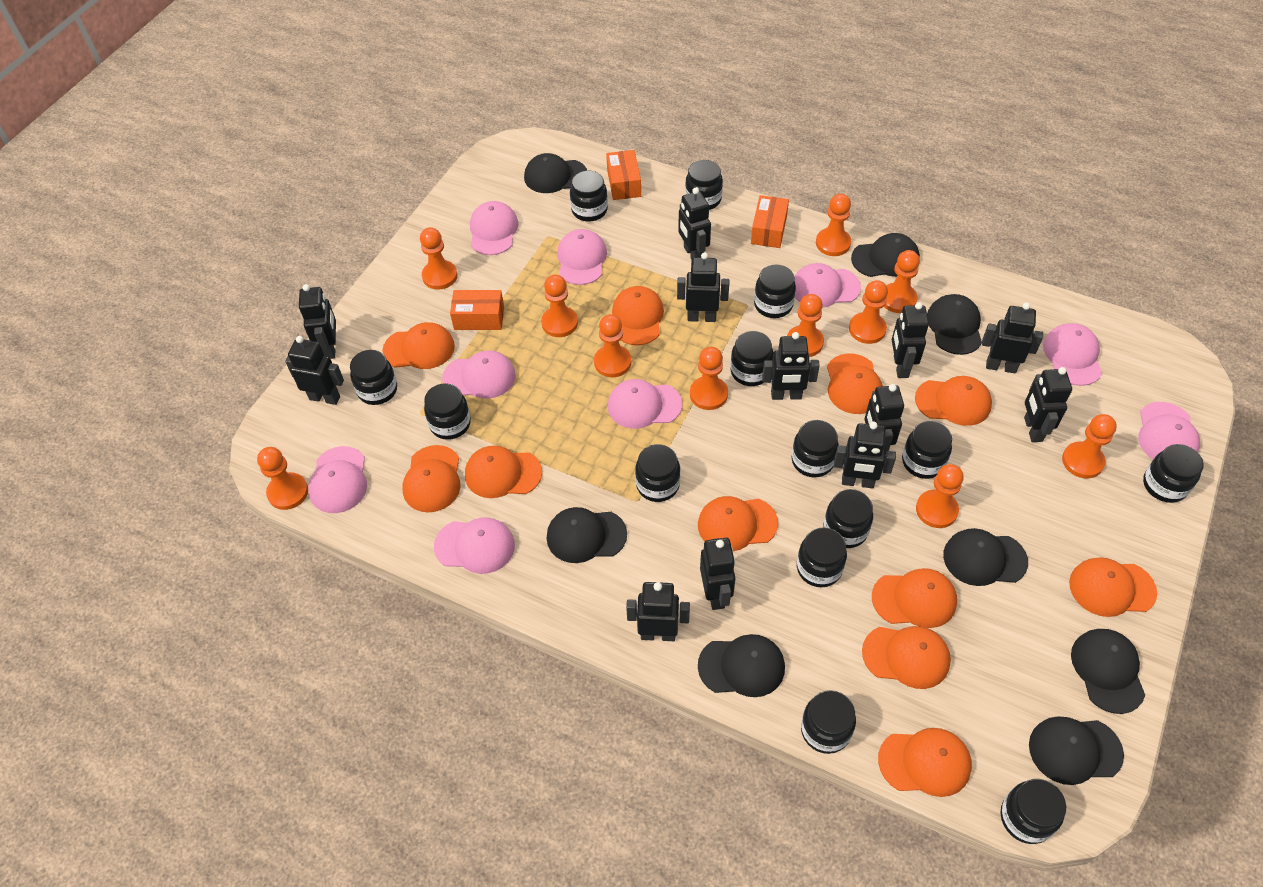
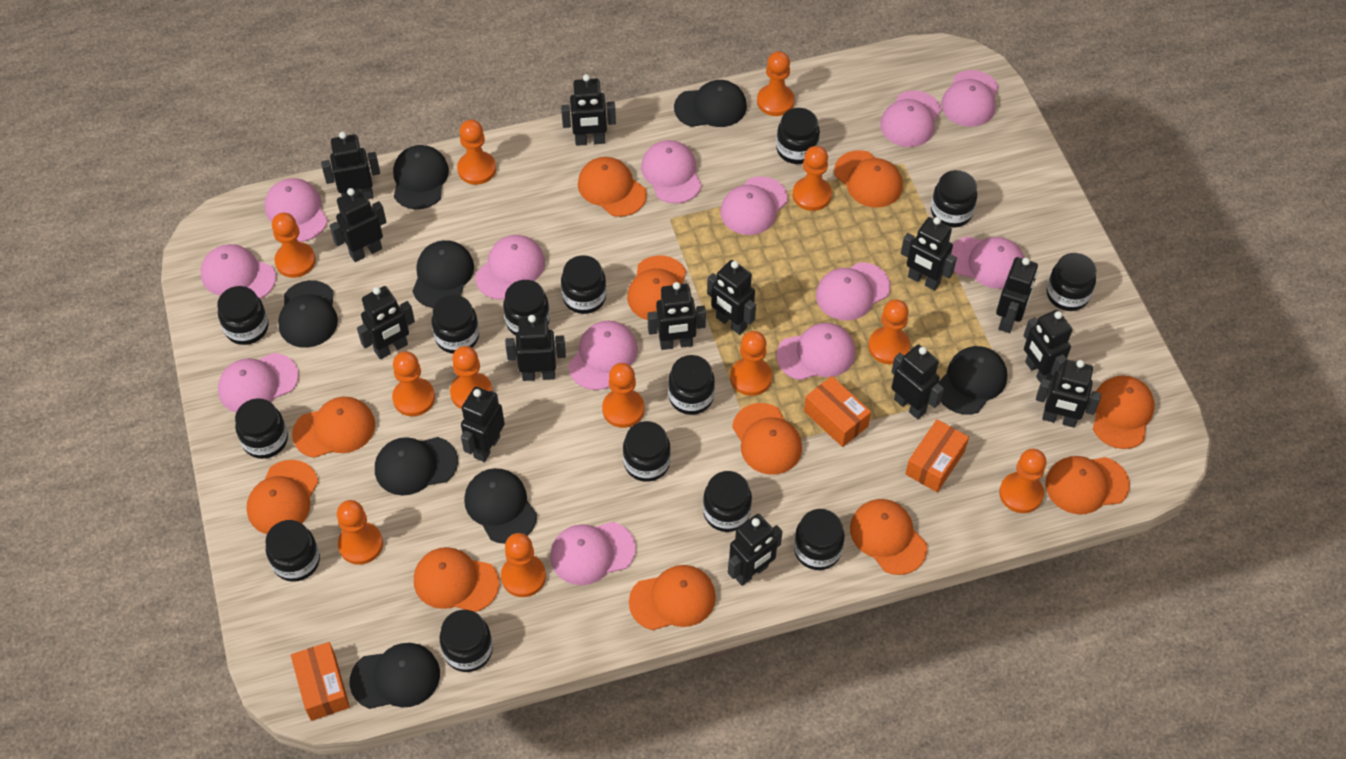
black robot: 12 -> 14
orange pawn: 11 -> 12
pink cap: 9 -> 13

